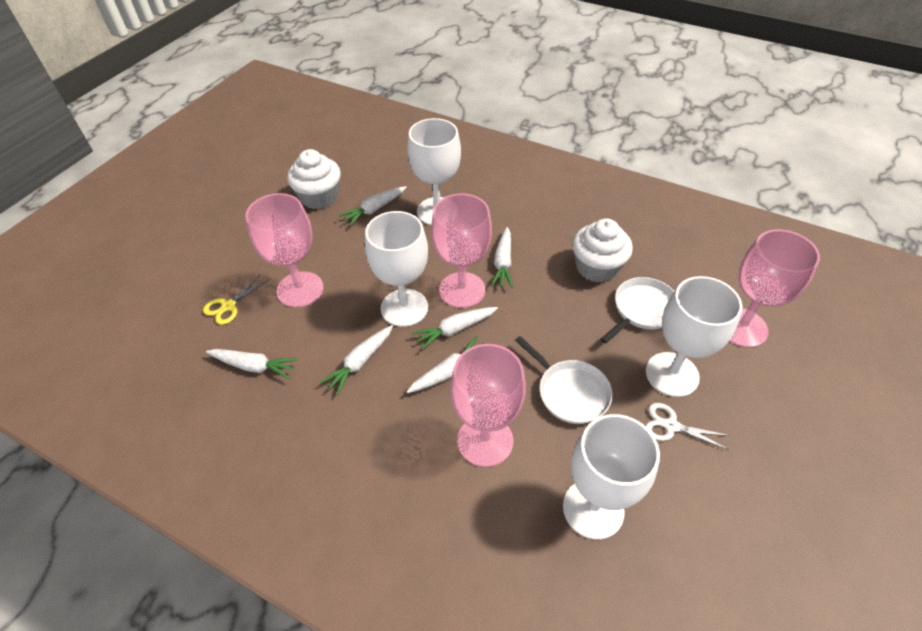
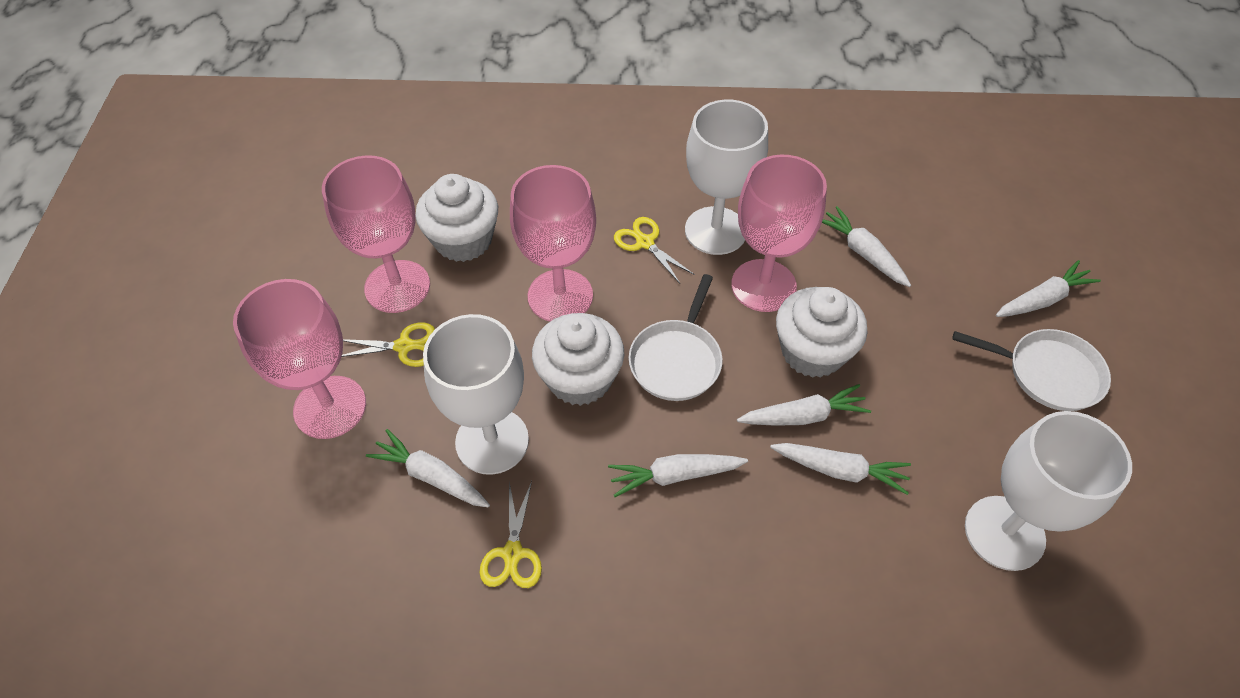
white cupcake: 2 -> 3
white goblet: 4 -> 3
white scissors: 1 -> 0
yellow scissors: 1 -> 3

